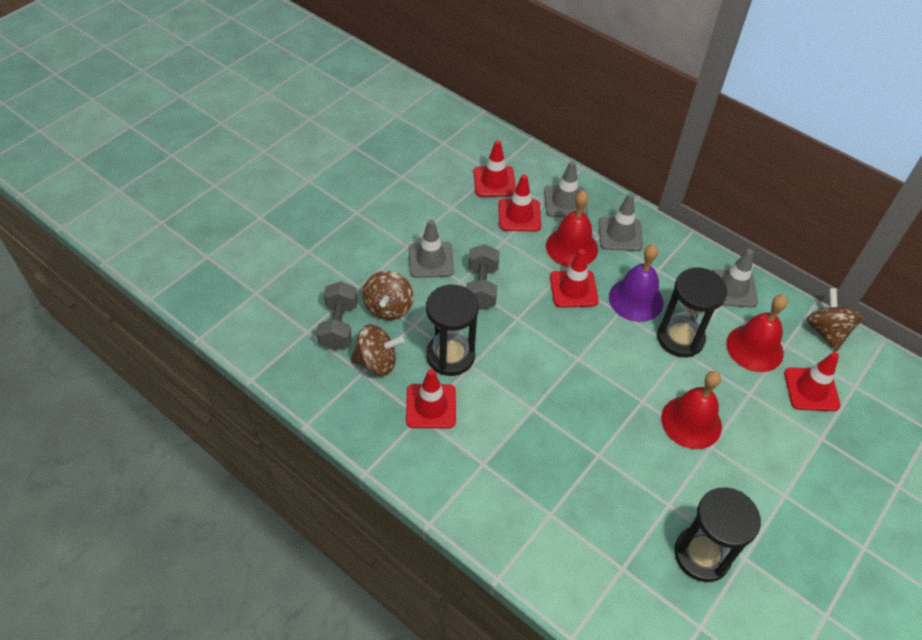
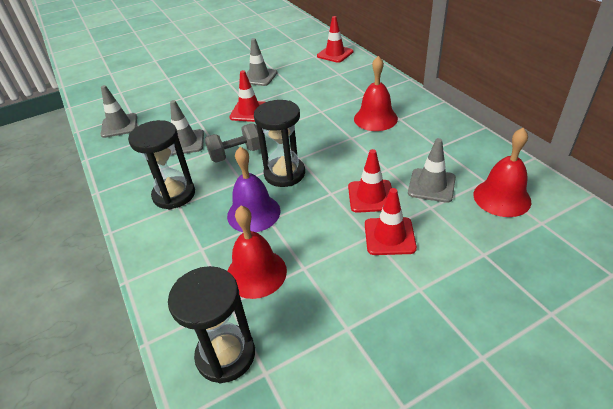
brown spinning top: 3 -> 0
grey dumbbell: 2 -> 1
red traffic cone: 5 -> 4

